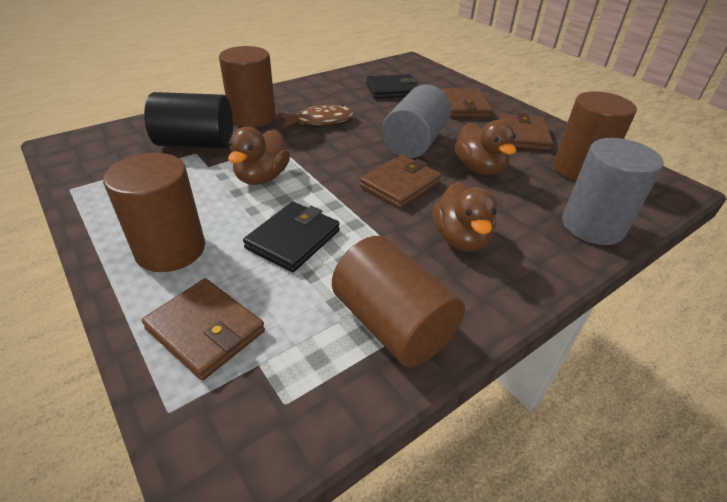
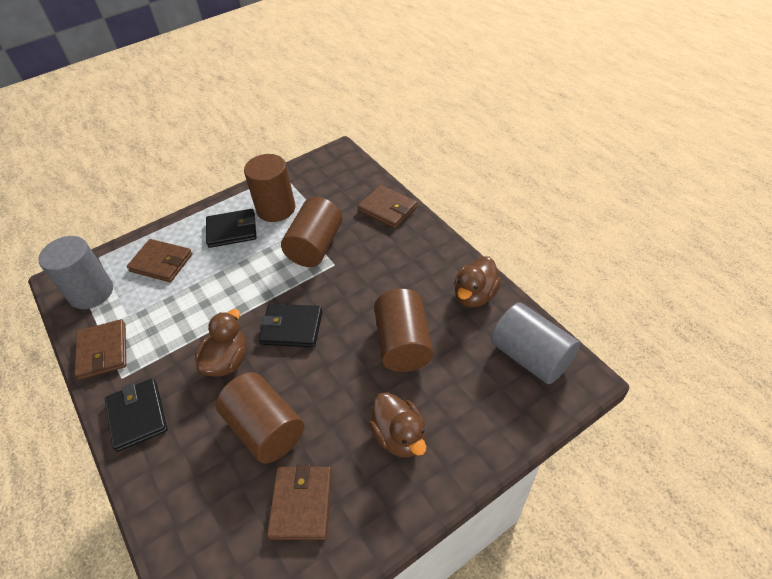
black cylinder: 1 -> 0
black wallet: 2 -> 3
brown fish: 1 -> 0

